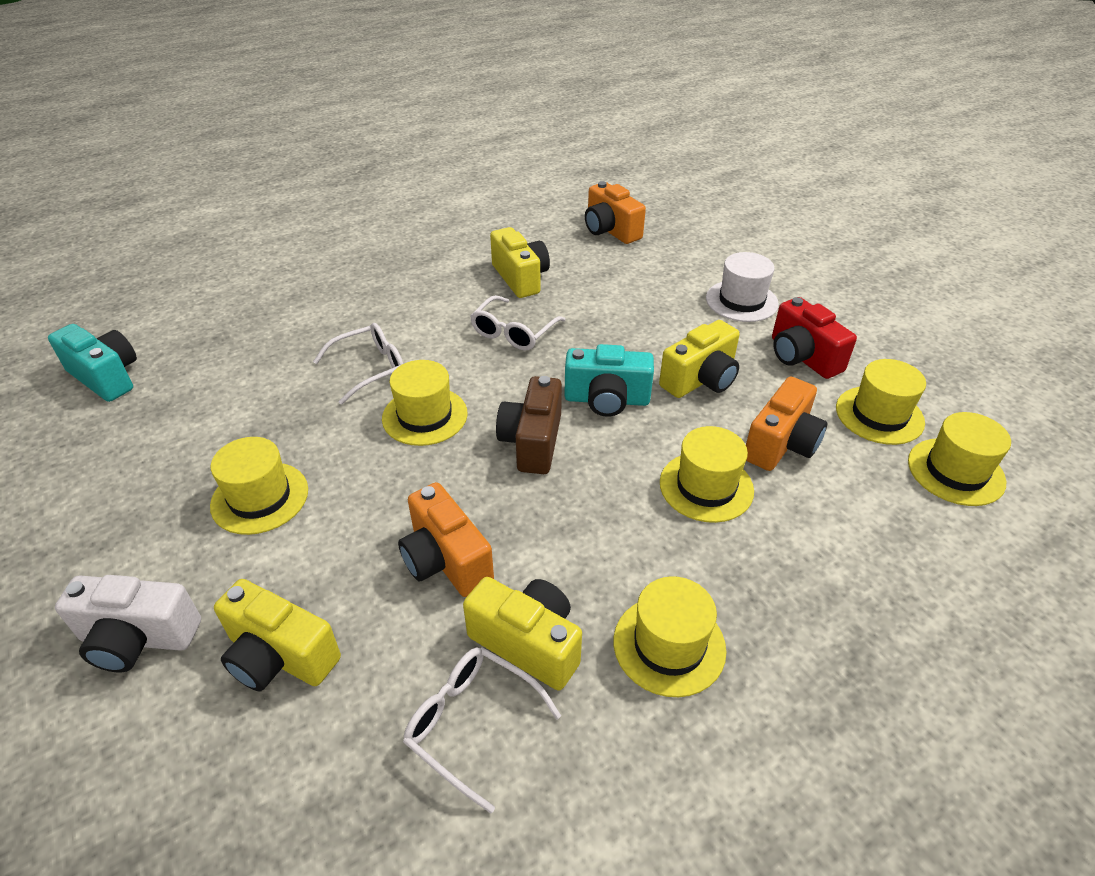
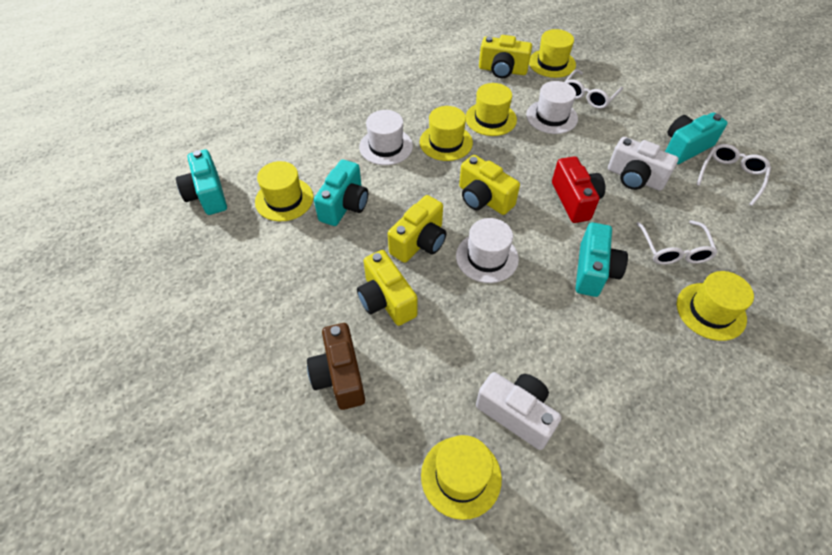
orange camera: 3 -> 0
turquoise camera: 2 -> 4
white camera: 1 -> 2
white hat: 1 -> 3

